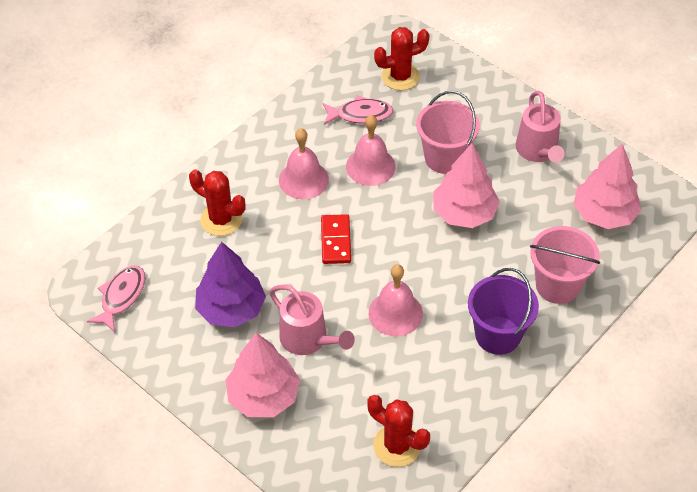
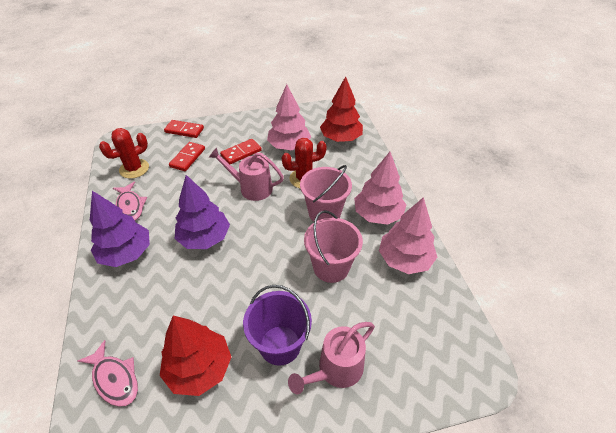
pink bell: 3 -> 0
purple tree: 1 -> 2
red cactus: 3 -> 2
red domino: 1 -> 3
red tree: 0 -> 2

